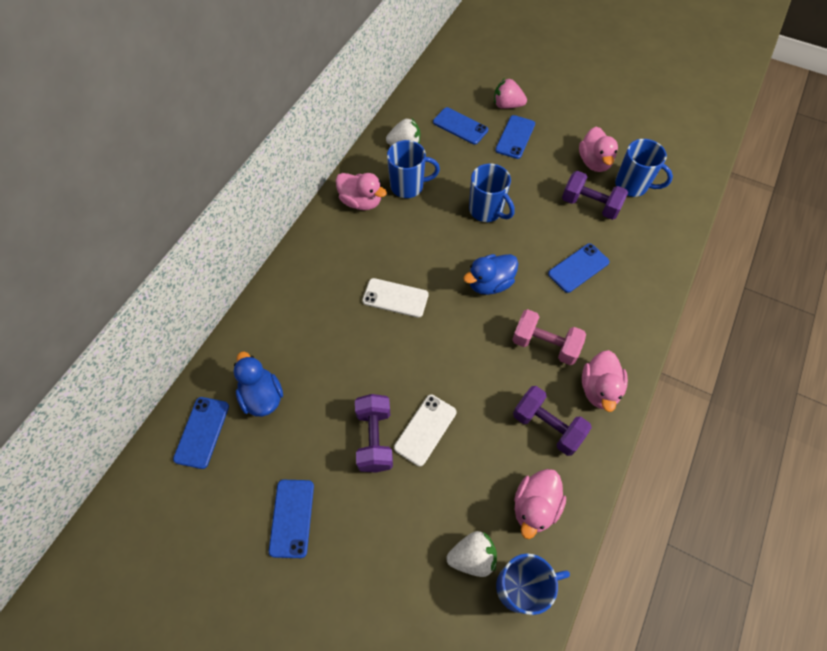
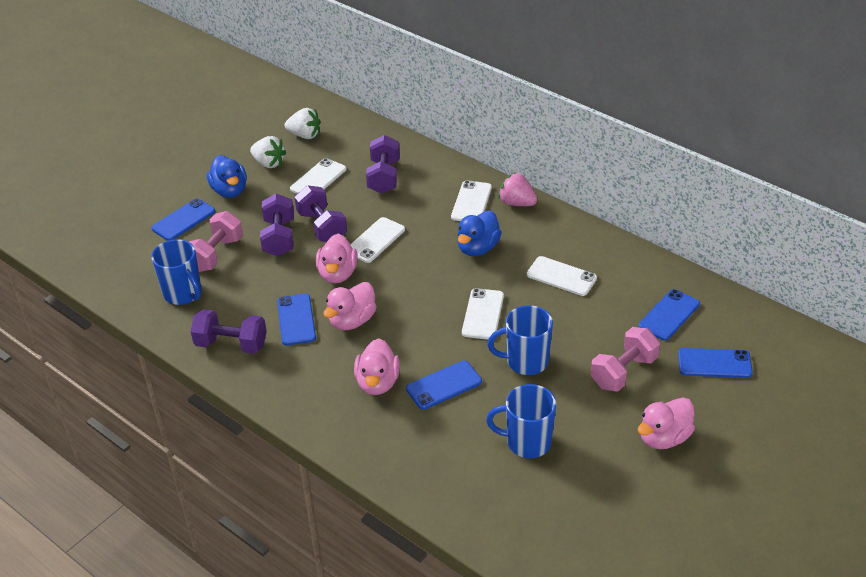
blue mug: 4 -> 3
pink dumbbell: 1 -> 2
purple dumbbell: 3 -> 4
white phone: 2 -> 5

